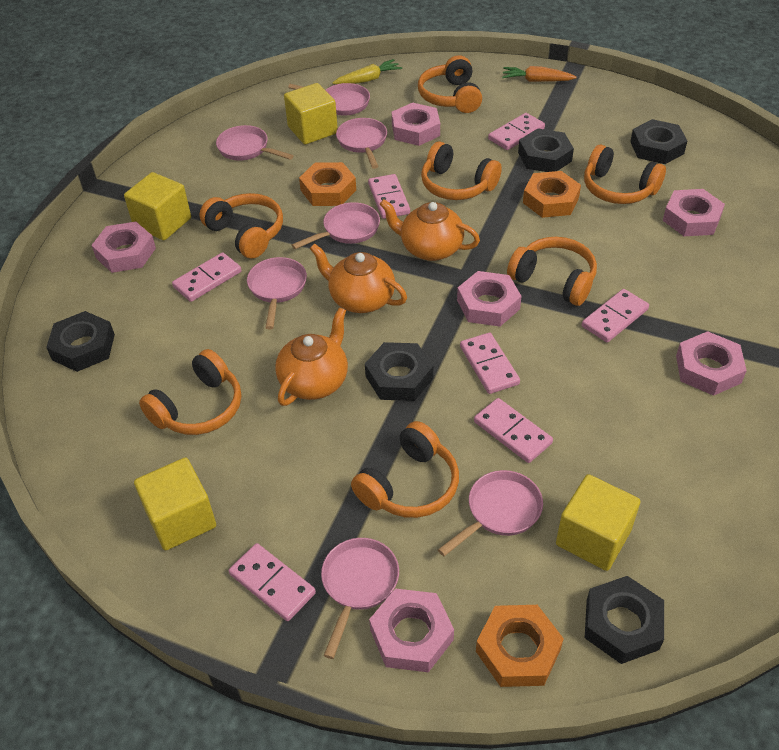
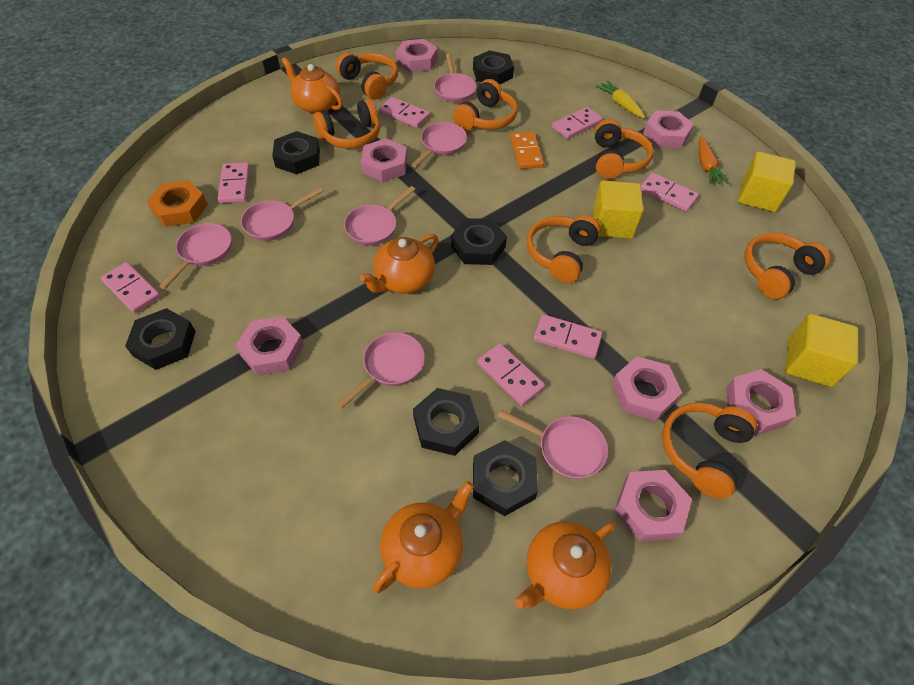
black nut: 5 -> 6
orange domino: 0 -> 1
orange nut: 3 -> 1
orange teapot: 3 -> 4
pink nut: 6 -> 7
yellow cube: 4 -> 3

